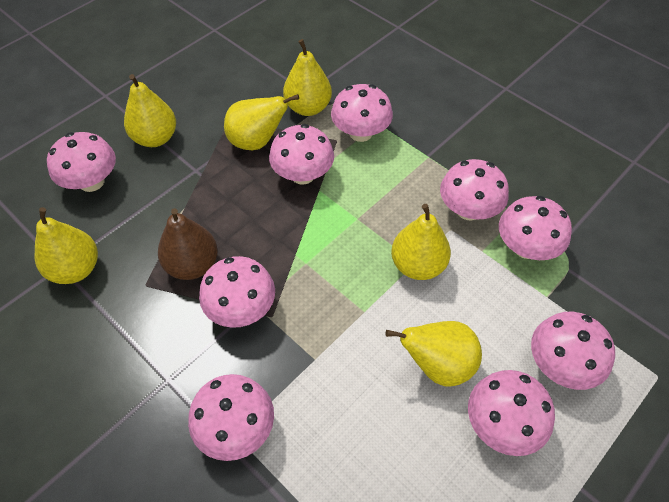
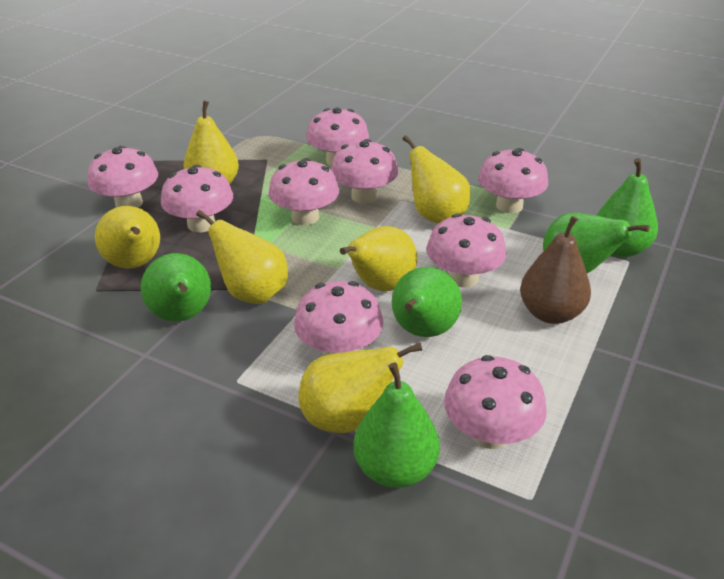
green pear: 0 -> 5

